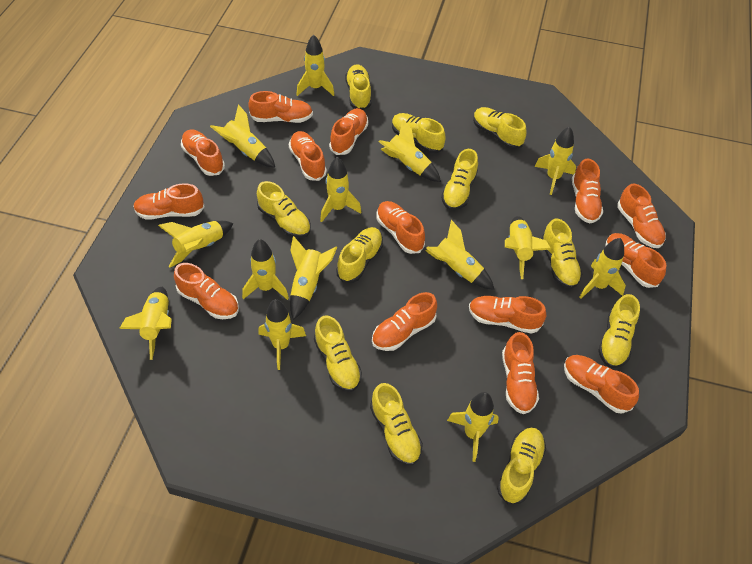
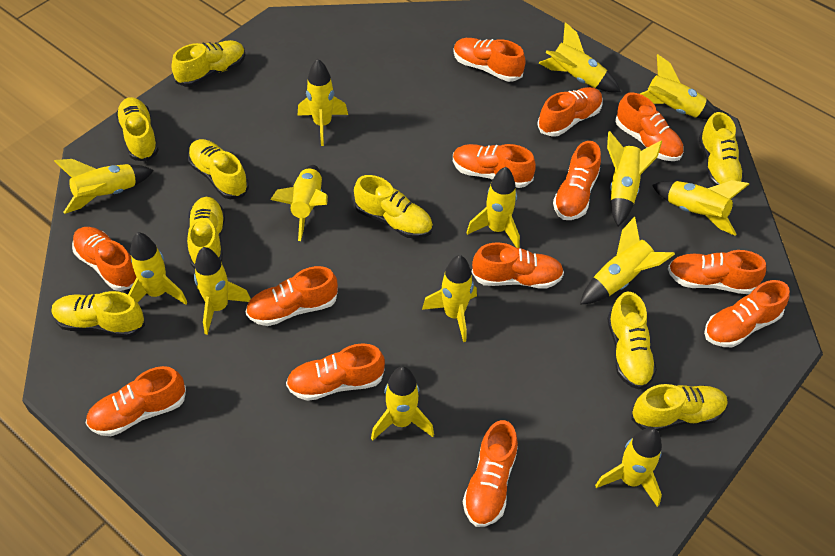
orange shoe: 14 -> 13
yellow shoe: 11 -> 9

